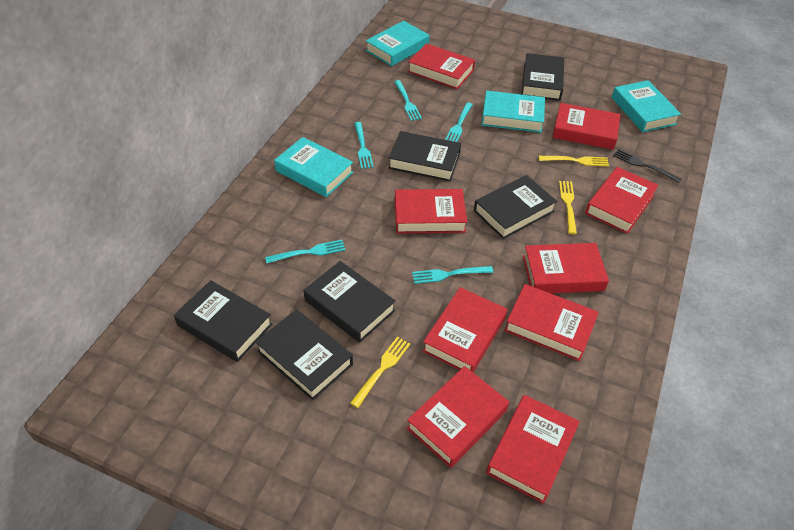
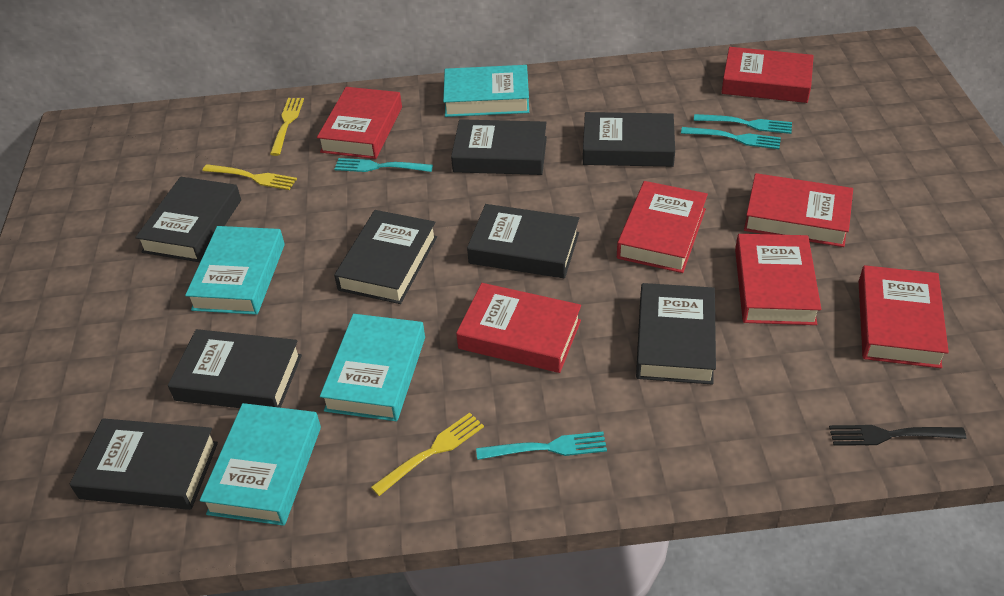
black book: 6 -> 8
red book: 9 -> 7
turquoise fork: 5 -> 4

